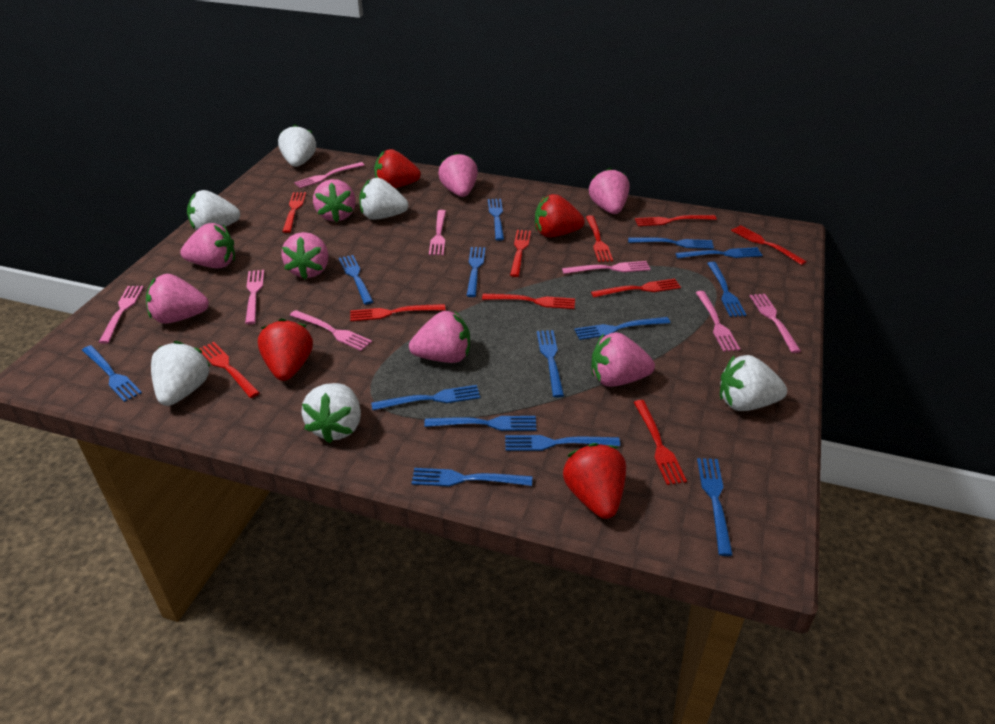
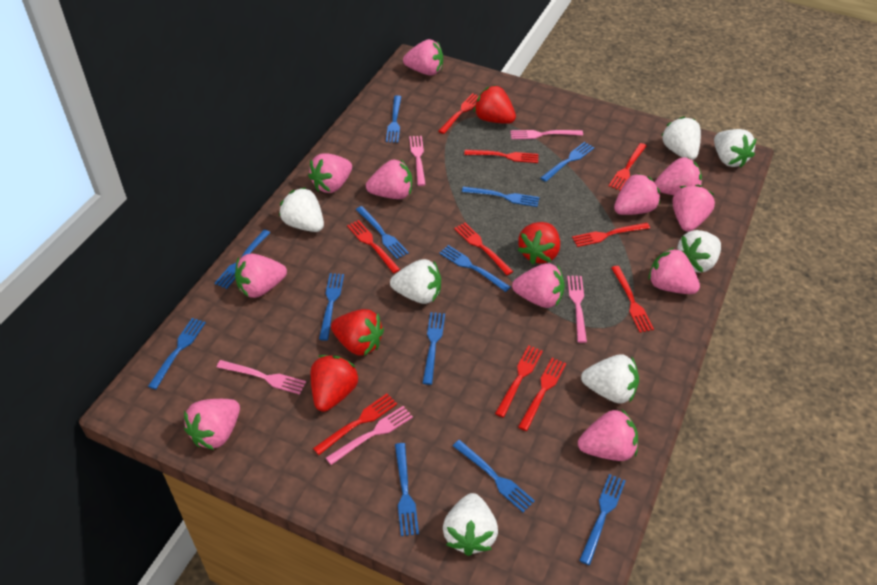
blue fork: 14 -> 12
pink fork: 8 -> 5
pink strawberry: 8 -> 11
white strawberry: 6 -> 7

